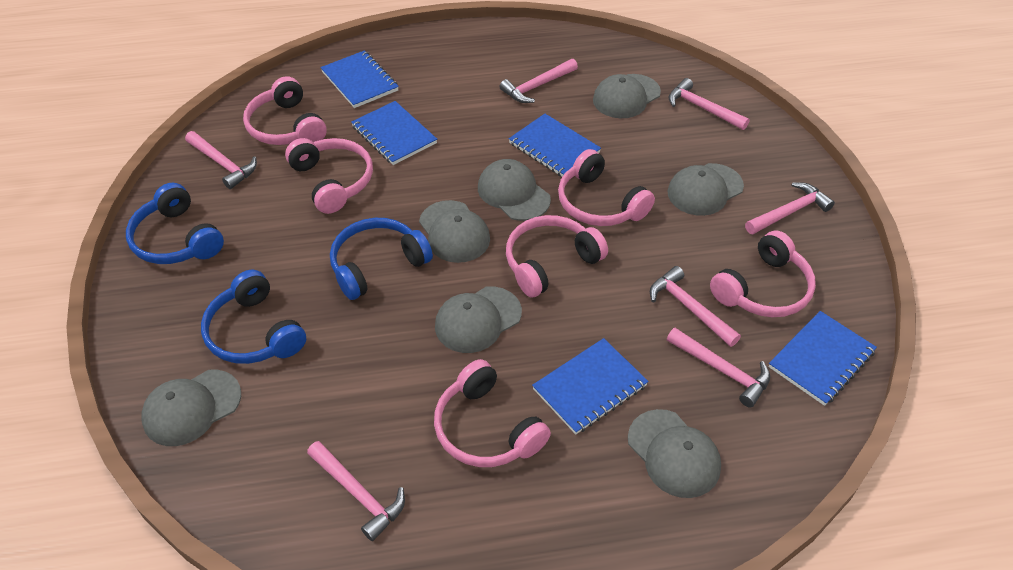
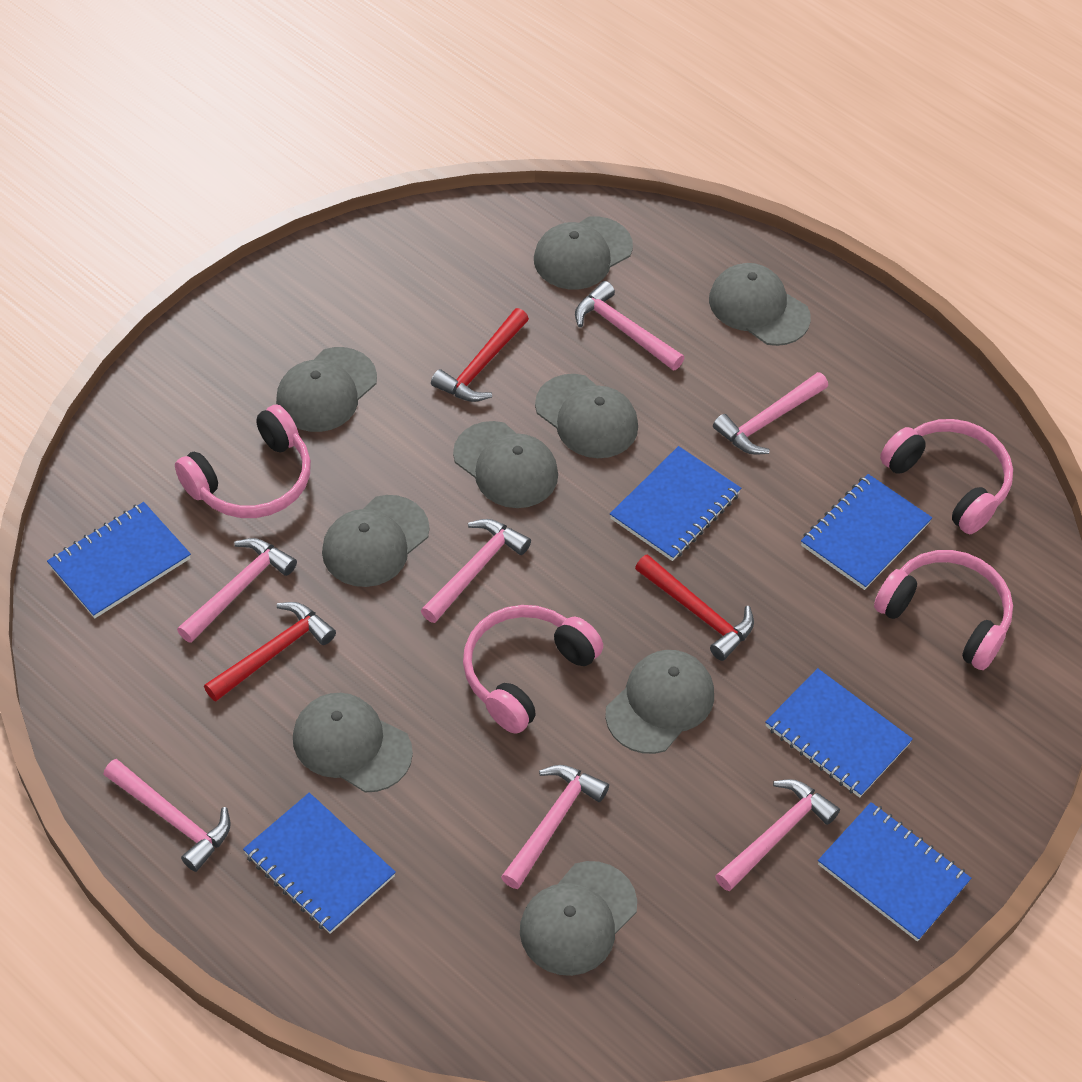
blue headphones: 3 -> 0
blue notebook: 5 -> 6
grey cap: 7 -> 9
pink headphones: 6 -> 4
red hammer: 0 -> 3

